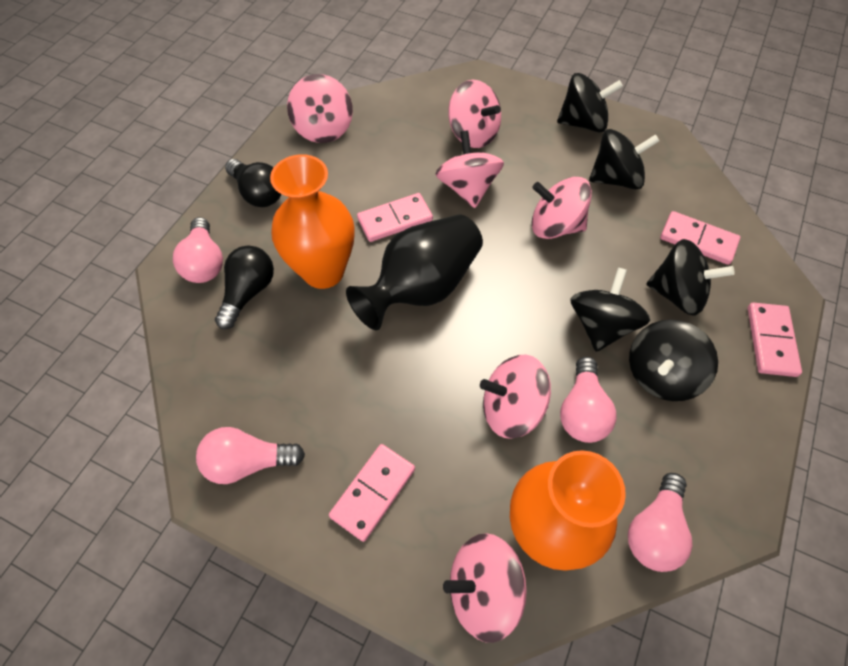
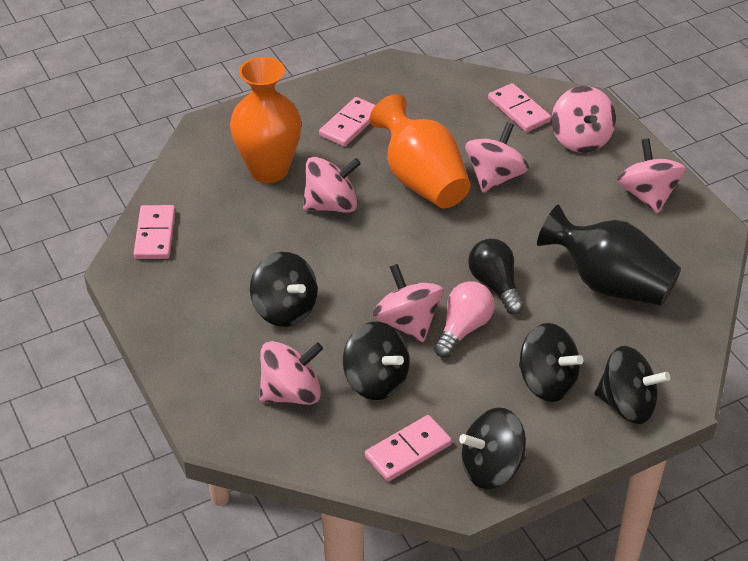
black light bulb: 2 -> 1
pink light bulb: 4 -> 1

